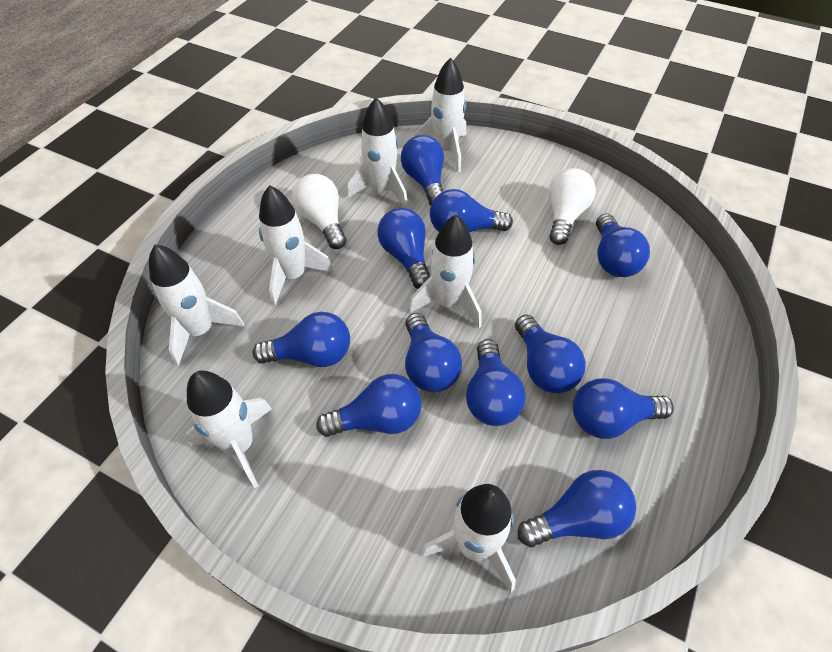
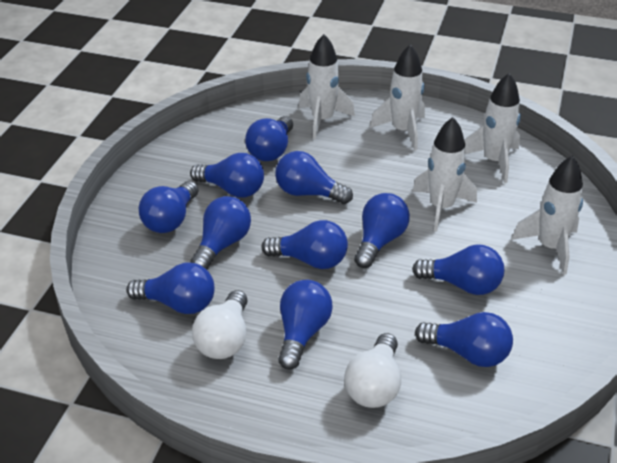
white rocket: 7 -> 5

